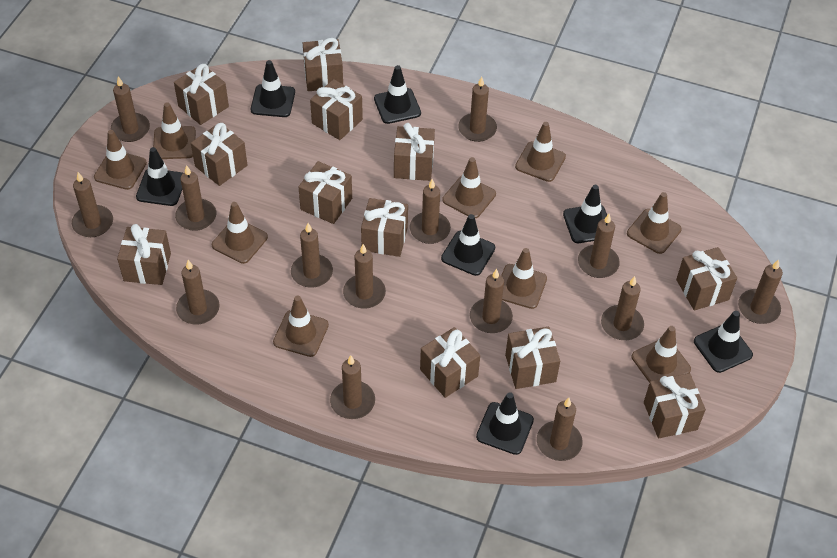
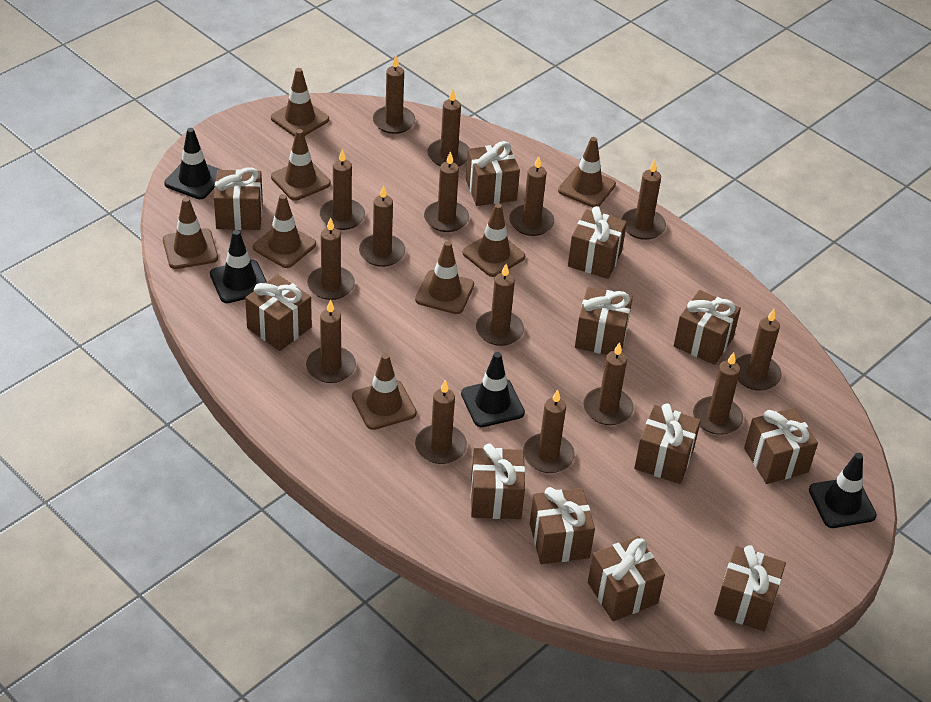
black traffic cone: 7 -> 4
brown candle: 14 -> 15
brown traffic cone: 9 -> 8

